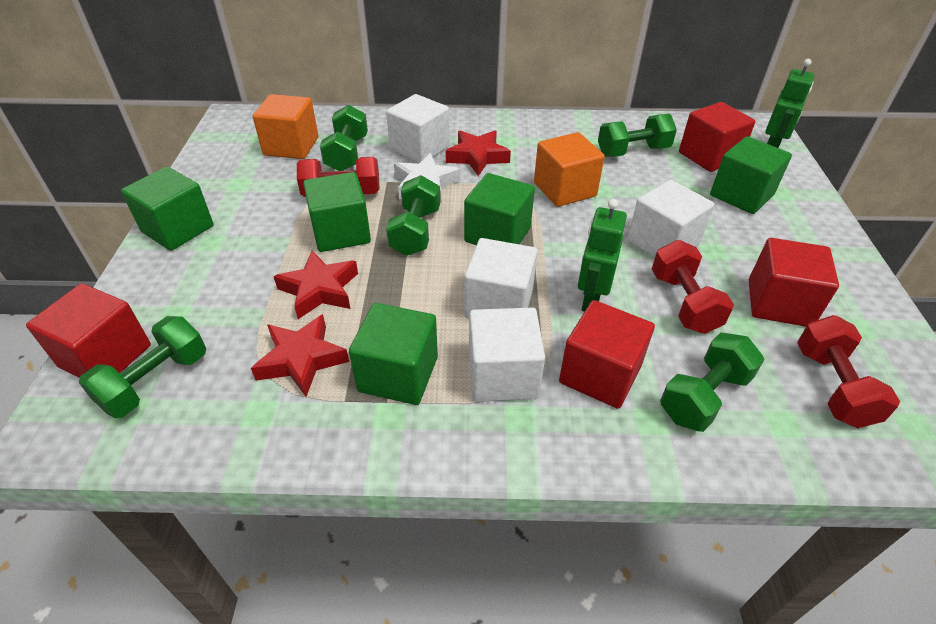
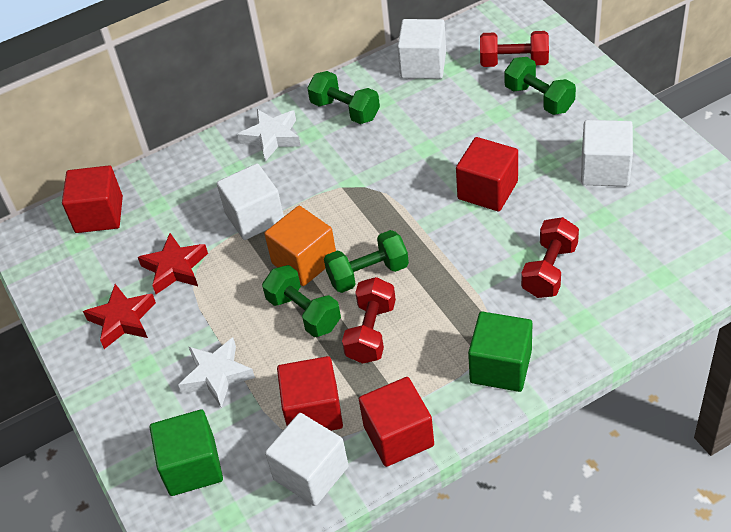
green cube: 5 -> 2
green dumbbell: 5 -> 4
green robot: 2 -> 0
orange cube: 2 -> 1
red star: 3 -> 2
white star: 1 -> 2

